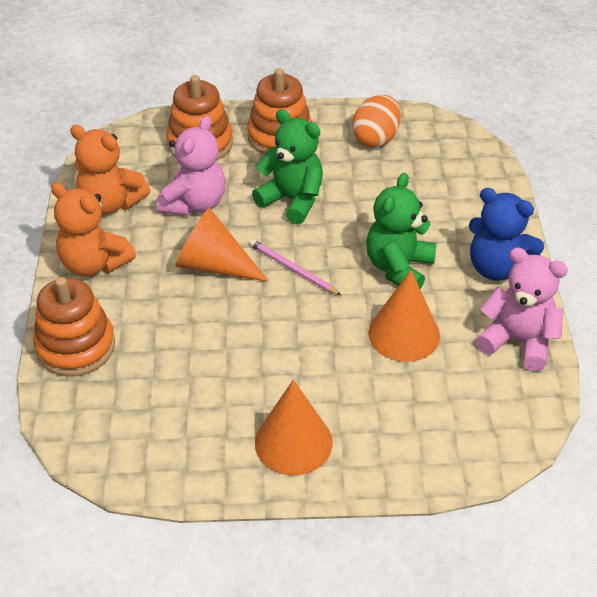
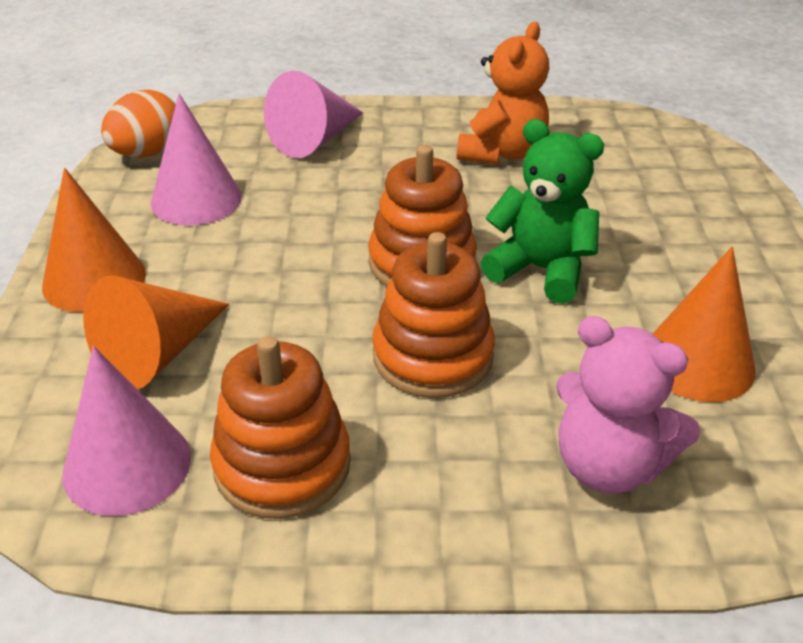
blue teddy bear: 1 -> 0
green teddy bear: 2 -> 1
orange teddy bear: 2 -> 1
pink cone: 0 -> 3
pink pencil: 1 -> 0
pink teddy bear: 2 -> 1

